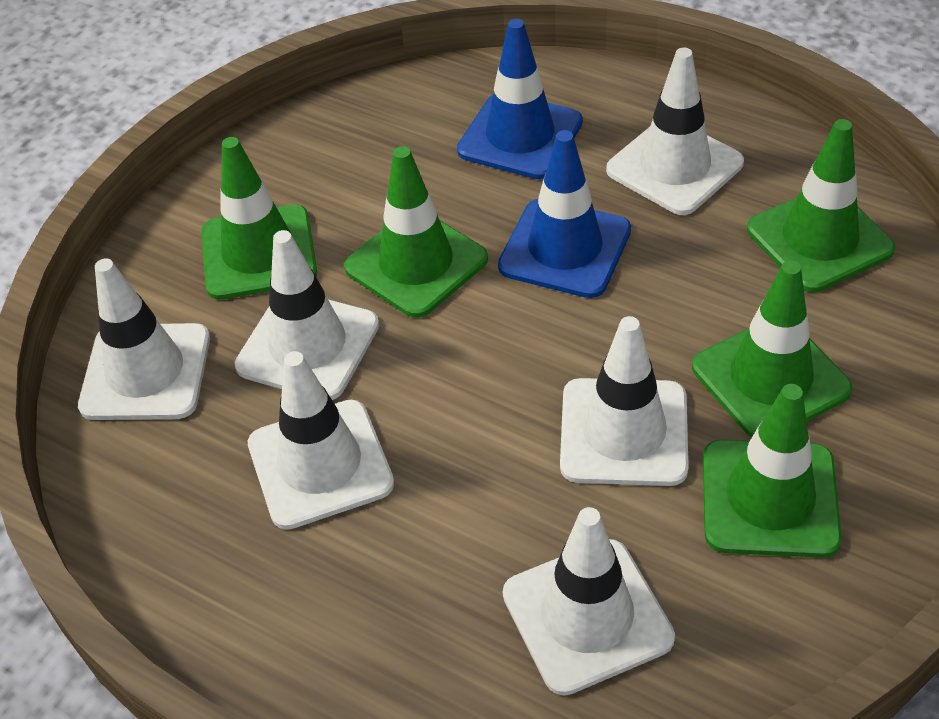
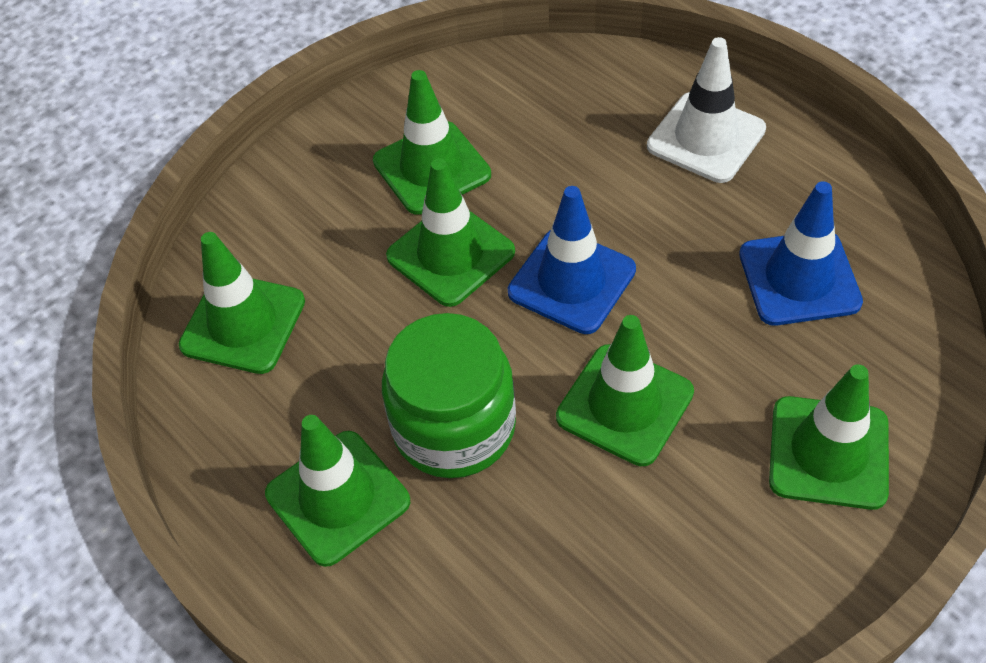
green jar: 0 -> 1
green traffic cone: 5 -> 6
white traffic cone: 6 -> 1

